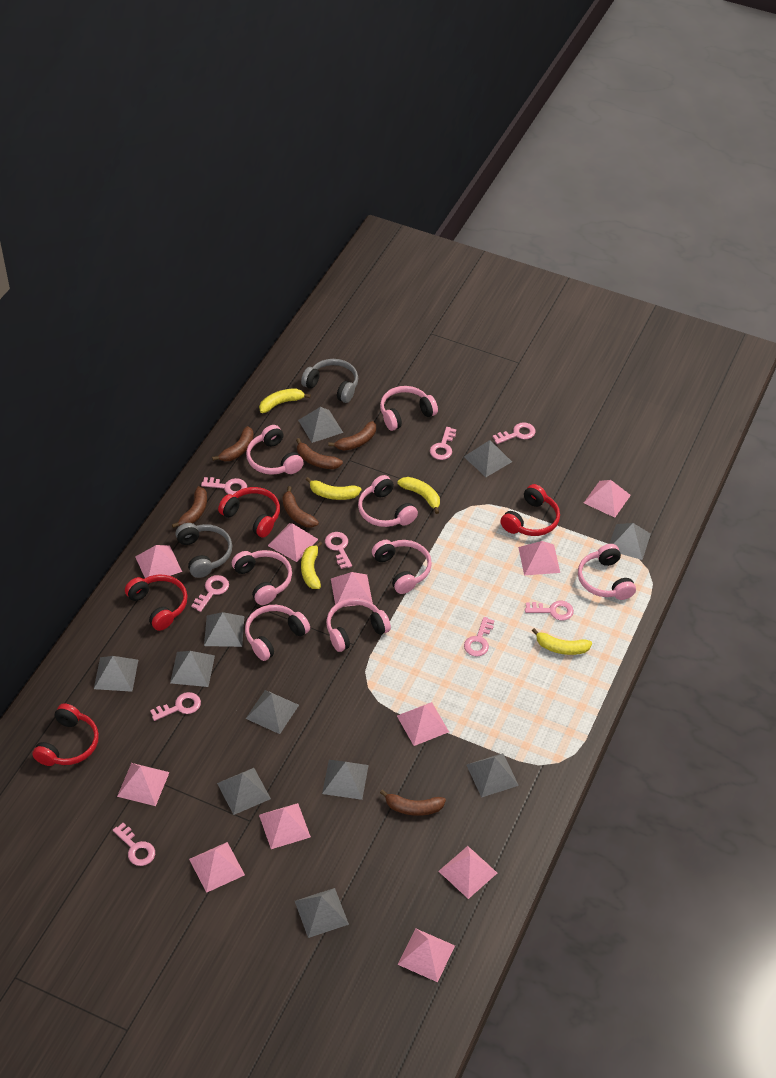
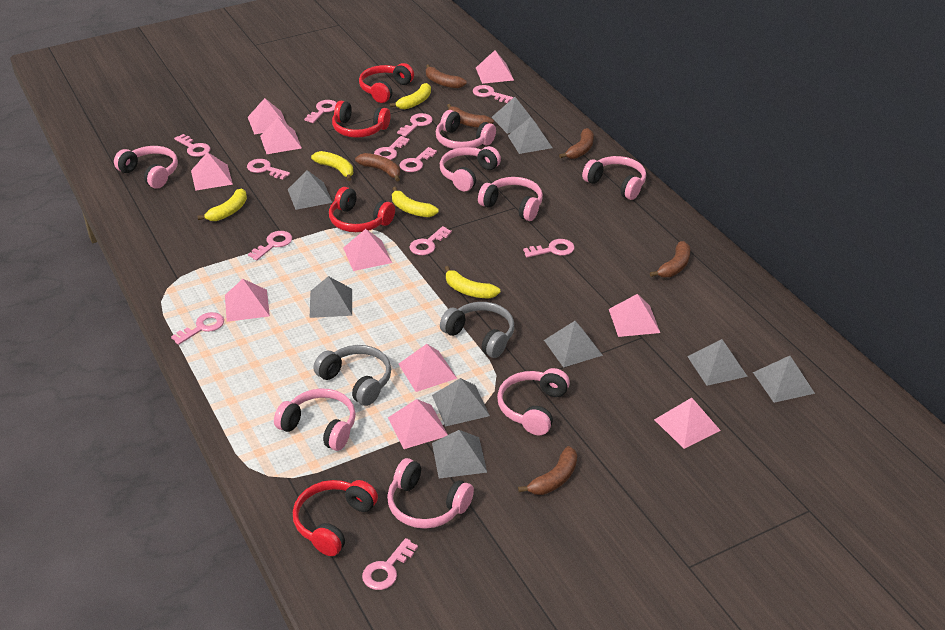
grey pyramid: 11 -> 9
pink key: 9 -> 12
pink pyramid: 11 -> 10

